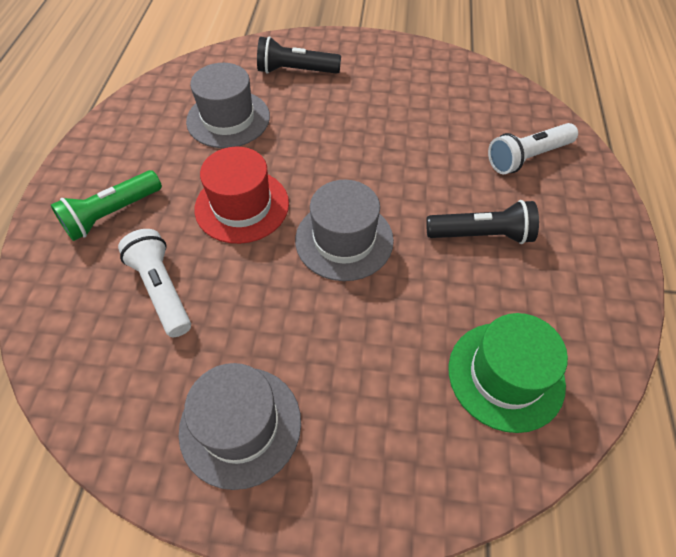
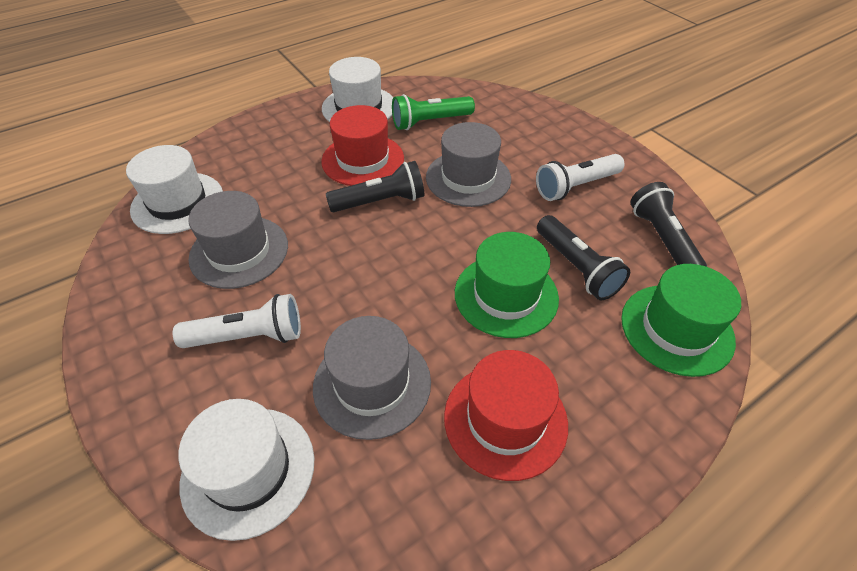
black flashlight: 2 -> 3
green hat: 1 -> 2
red hat: 1 -> 2
white hat: 0 -> 3

